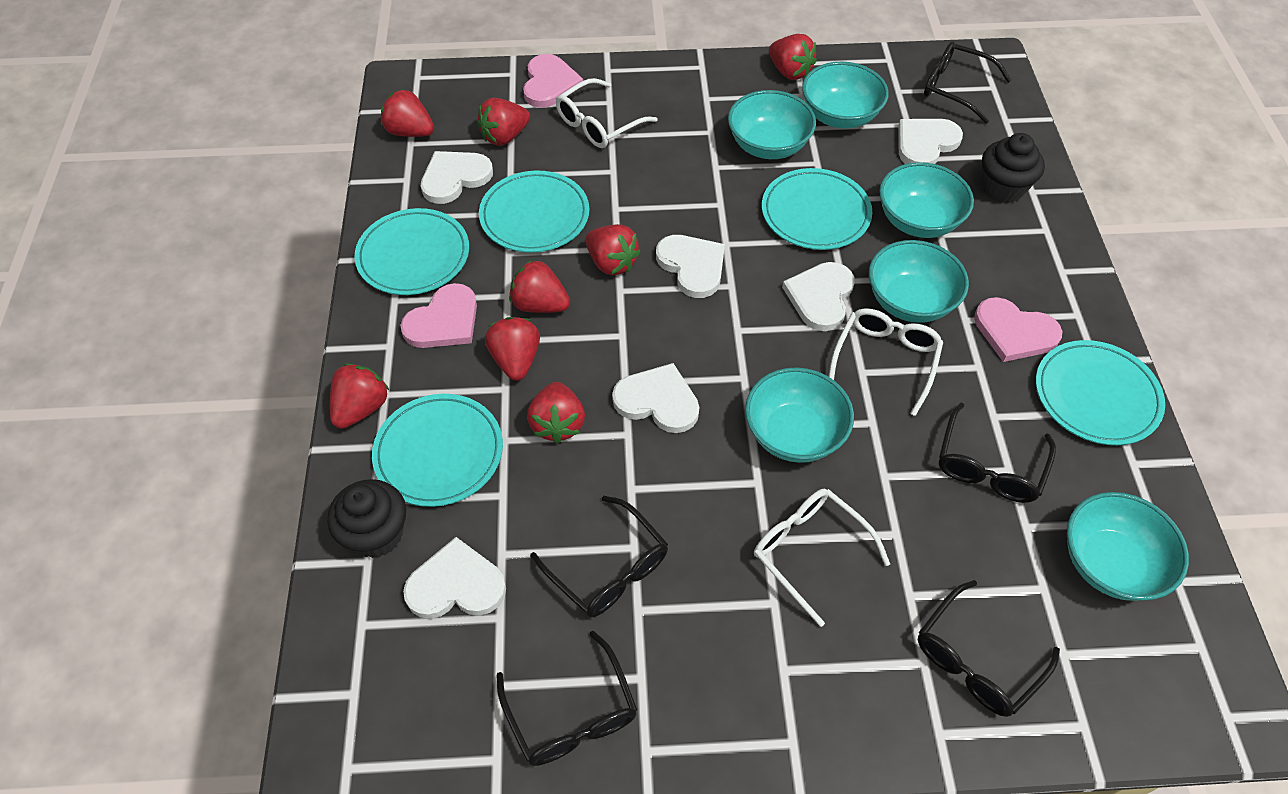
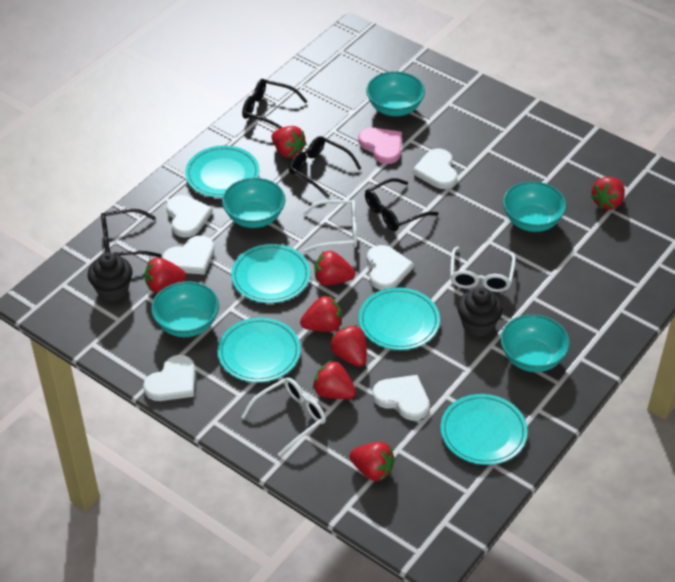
black glasses: 5 -> 4
pink heart: 3 -> 1
turquoise bowl: 6 -> 5

